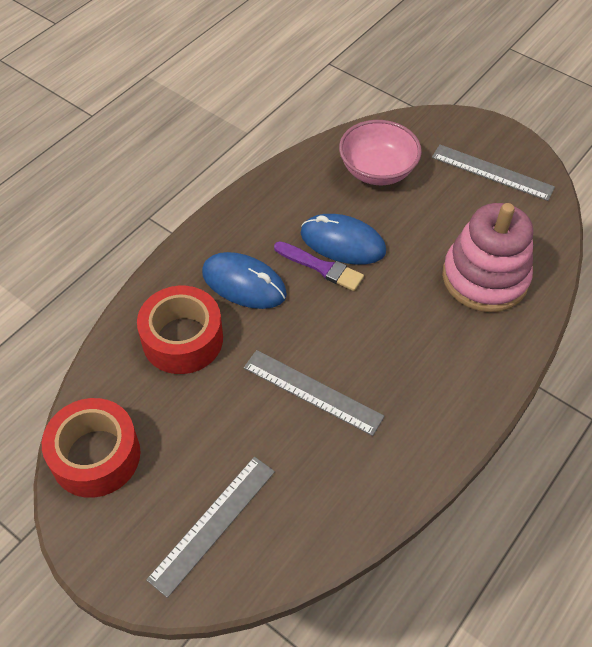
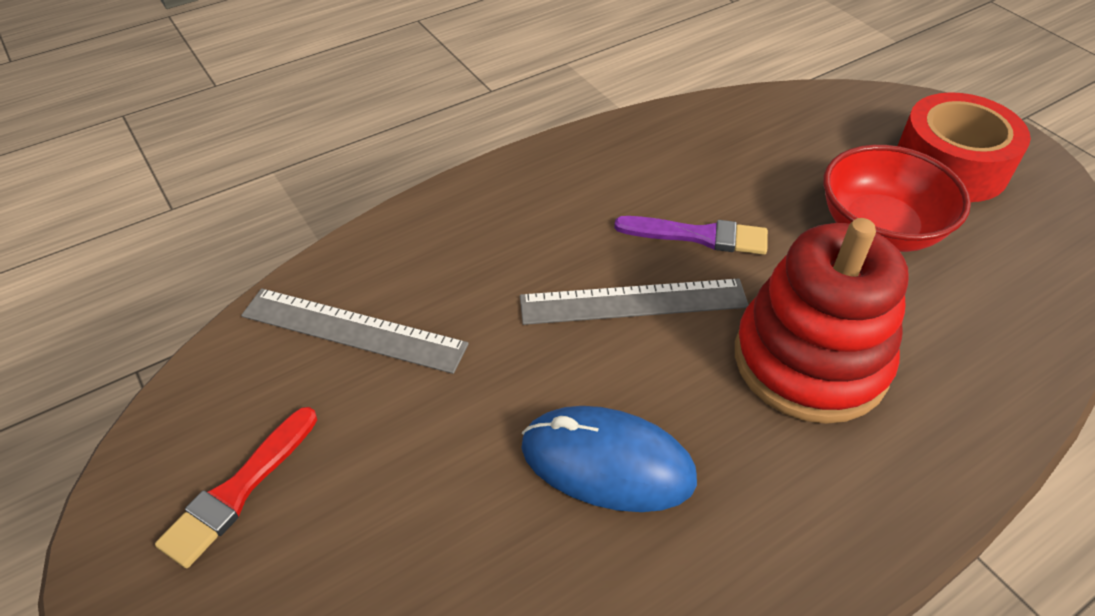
blue mouse: 2 -> 1
grey ruler: 3 -> 2
pink bowl: 1 -> 0
pink stacking toy: 1 -> 0
red bowl: 0 -> 1
red brush: 0 -> 1
red stacking toy: 0 -> 1
red tape: 2 -> 1

